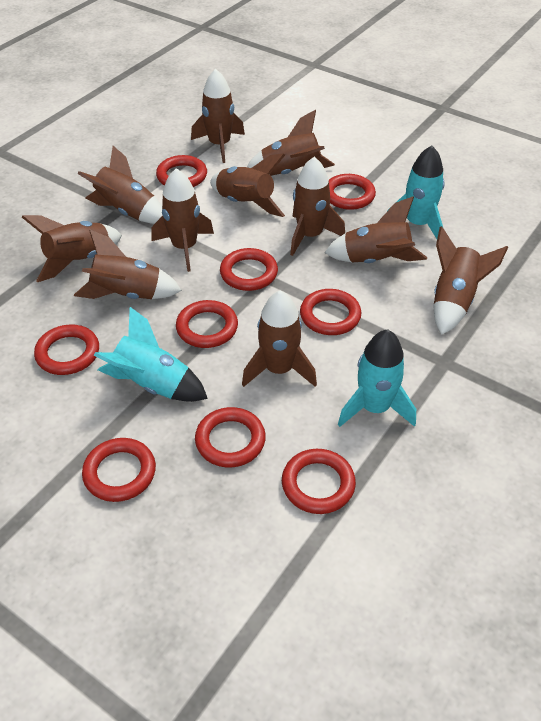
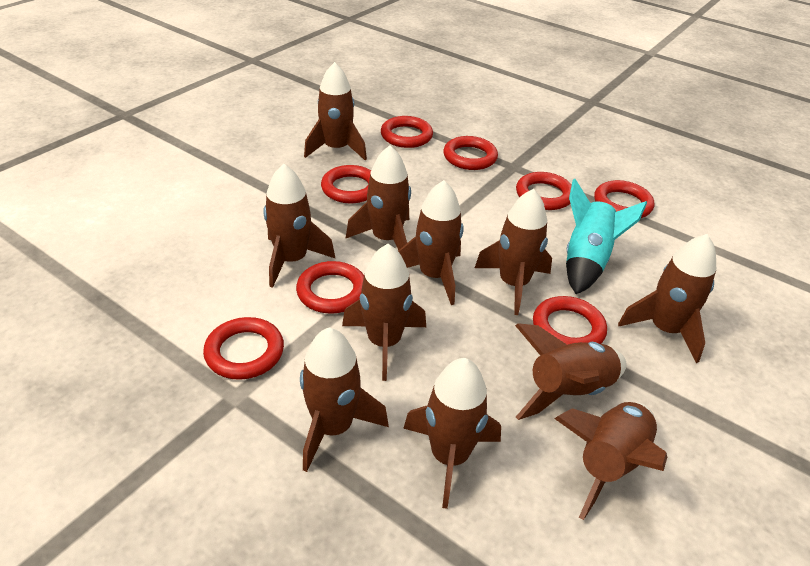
red ring: 9 -> 8
turquoise rocket: 3 -> 1

